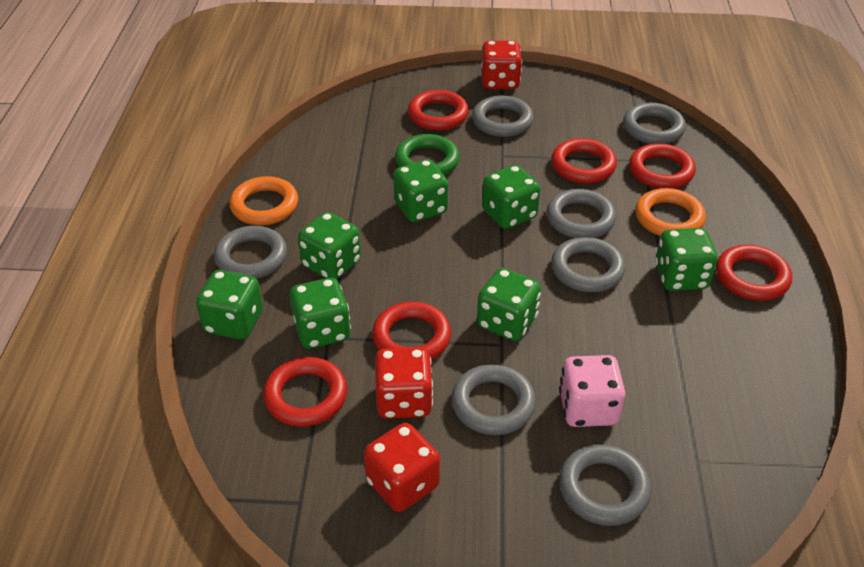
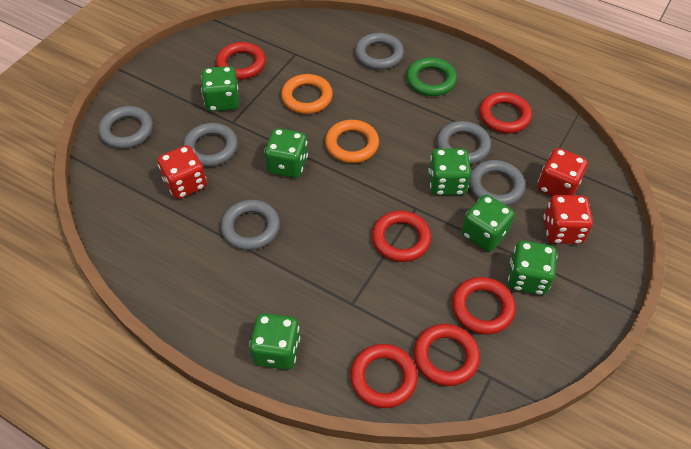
green dice: 7 -> 6
grey ring: 7 -> 6
pink dice: 1 -> 0

